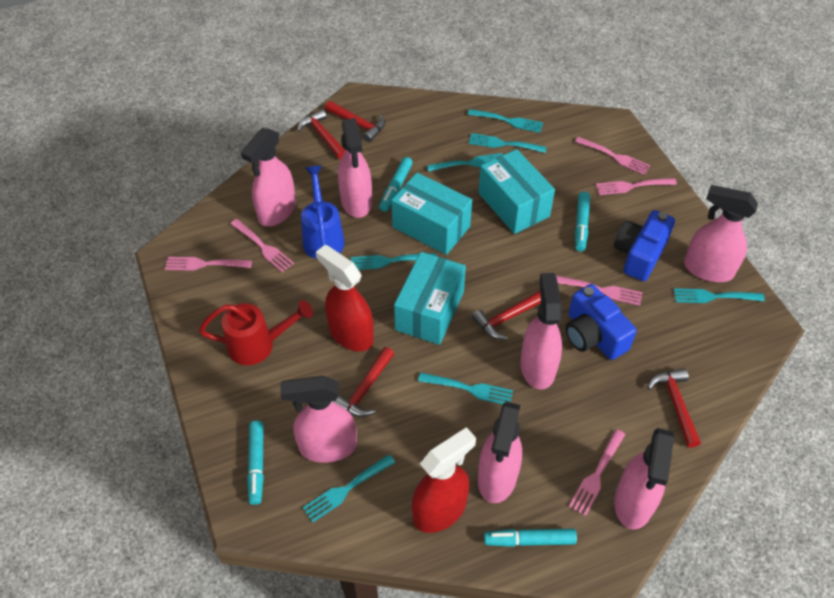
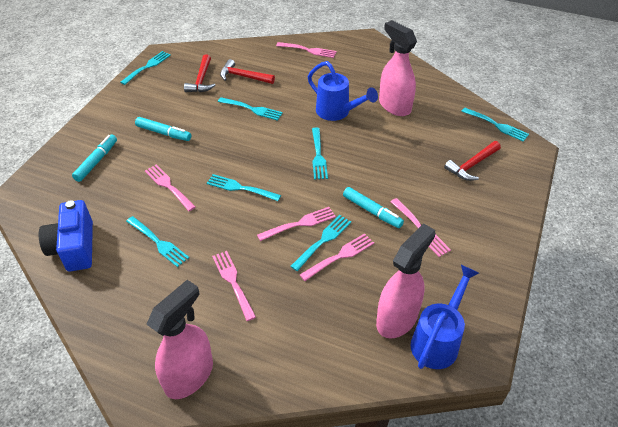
blue camera: 2 -> 1
blue watering can: 1 -> 2
pink spray bottle: 7 -> 3
red hammer: 5 -> 3
red spray bottle: 2 -> 0
red watering can: 1 -> 0
turquoise box: 3 -> 0
turquoise marker: 4 -> 3

